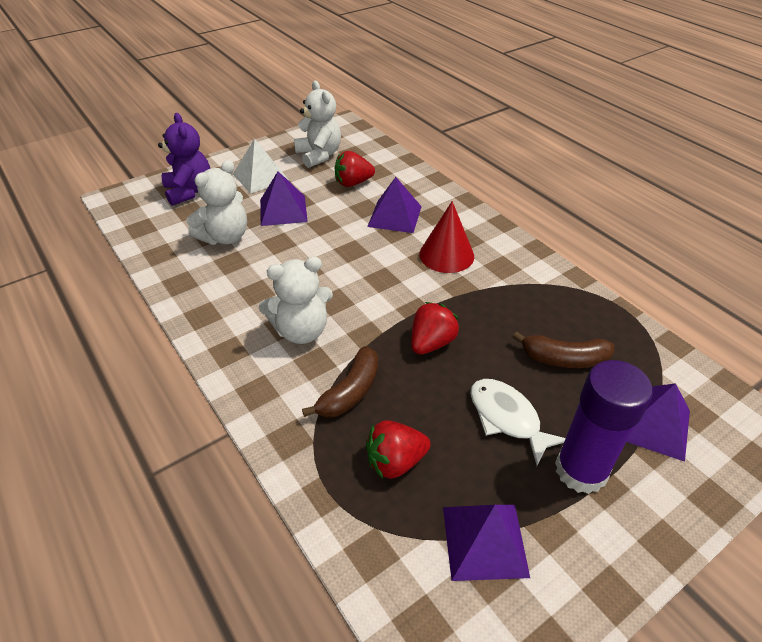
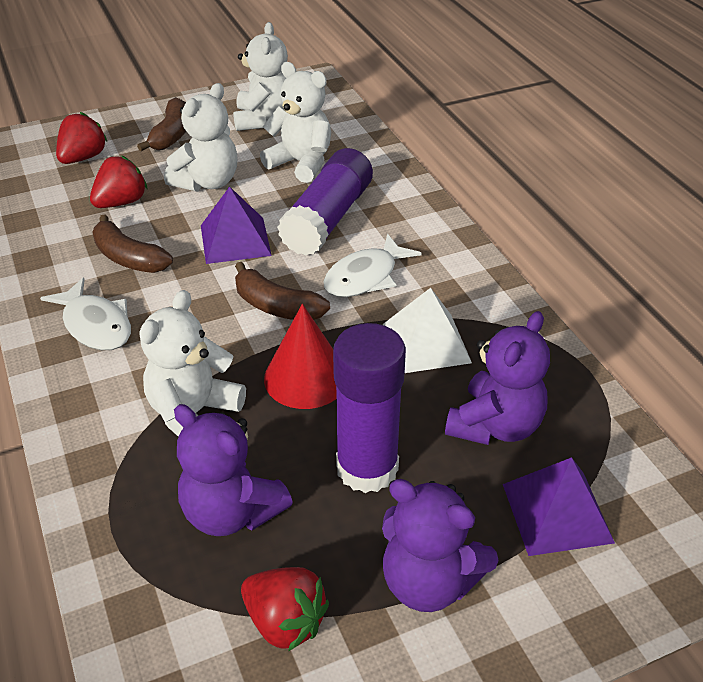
brown banana: 2 -> 3
purple glue stick: 1 -> 2
purple pyramid: 4 -> 2
purple teddy bear: 1 -> 3
white fish: 1 -> 2
white teddy bear: 3 -> 4

